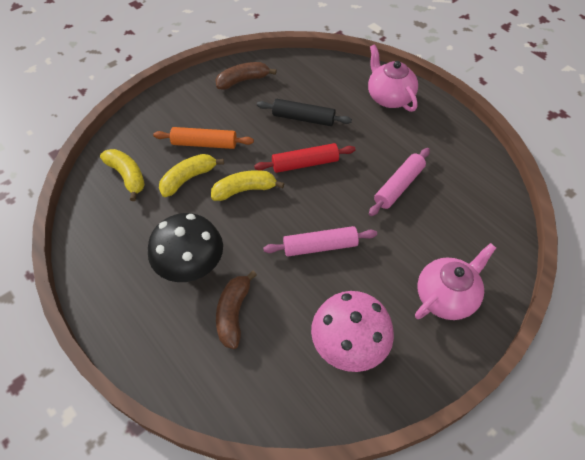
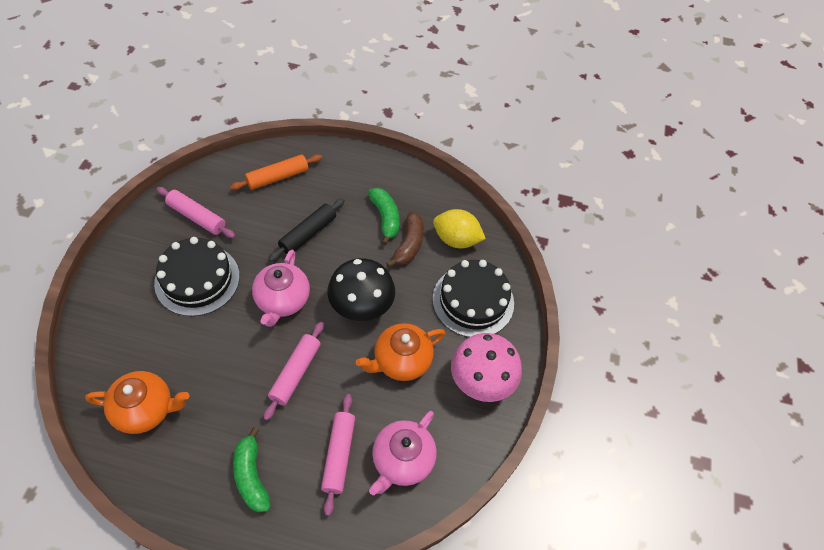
black cake: 0 -> 2
brown banana: 2 -> 1
green banana: 0 -> 2
orange teapot: 0 -> 2
pink rolling pin: 2 -> 3
red rolling pin: 1 -> 0
yellow banana: 3 -> 0
yellow lemon: 0 -> 1

